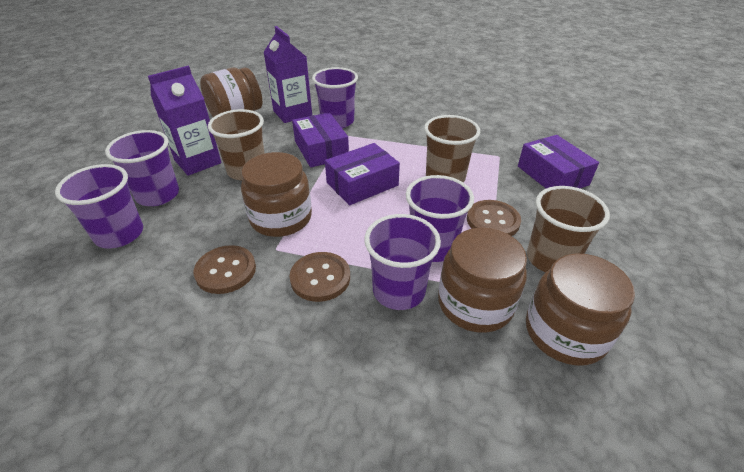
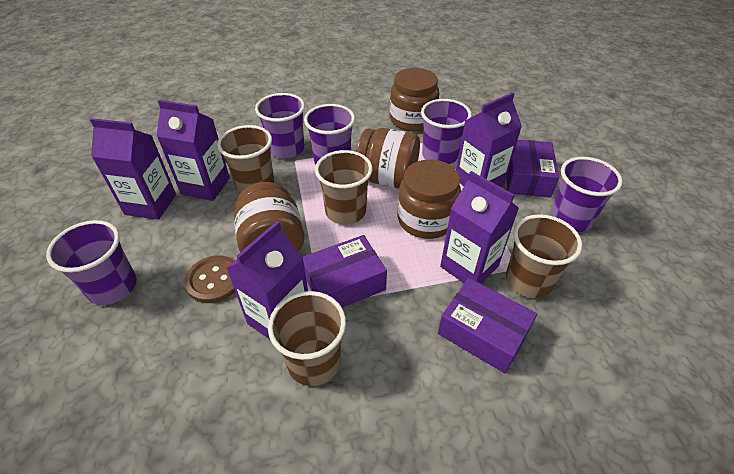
brown button: 3 -> 1
brown cup: 3 -> 4
purple carton: 2 -> 5

